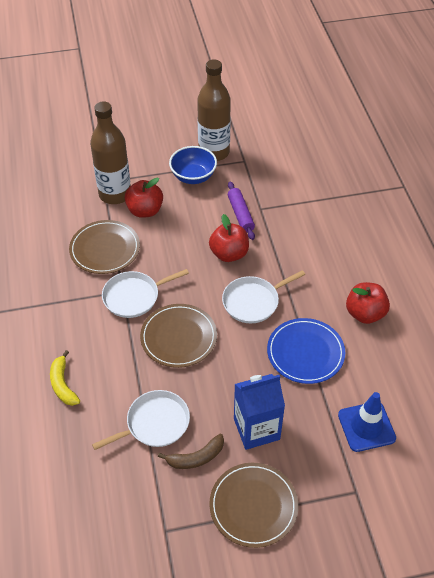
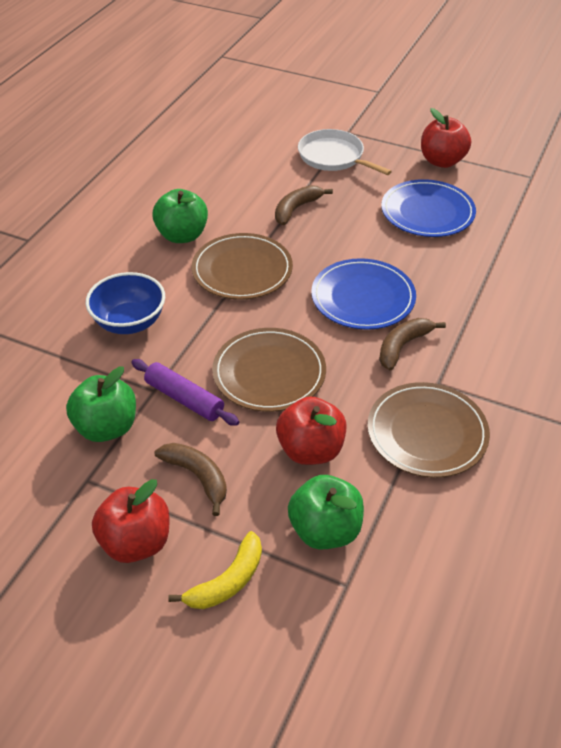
blue carton: 1 -> 0
blue plate: 1 -> 2
blue traffic cone: 1 -> 0
brown banana: 1 -> 3
brown bottle: 2 -> 0
green apple: 0 -> 3
white pan: 3 -> 1

